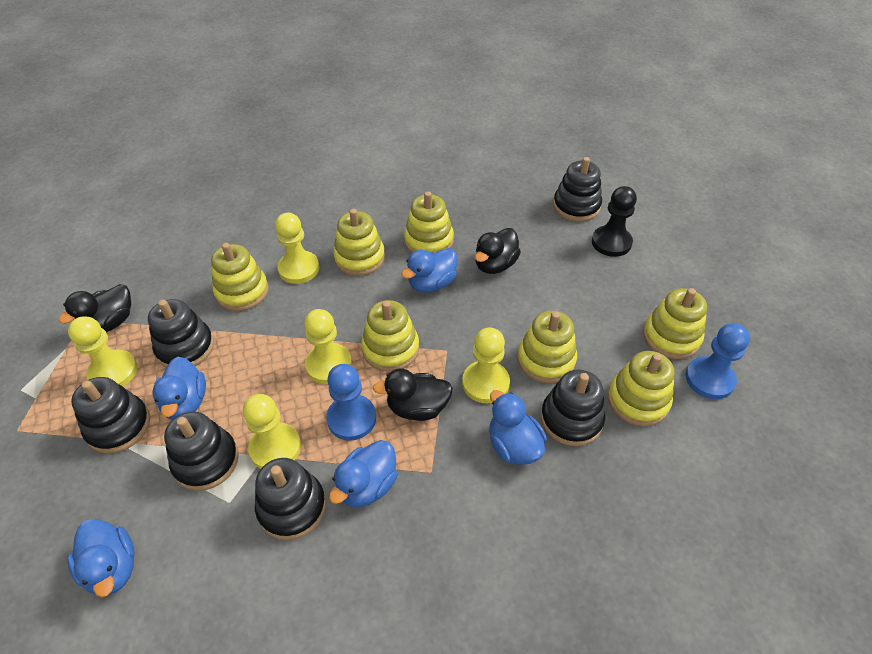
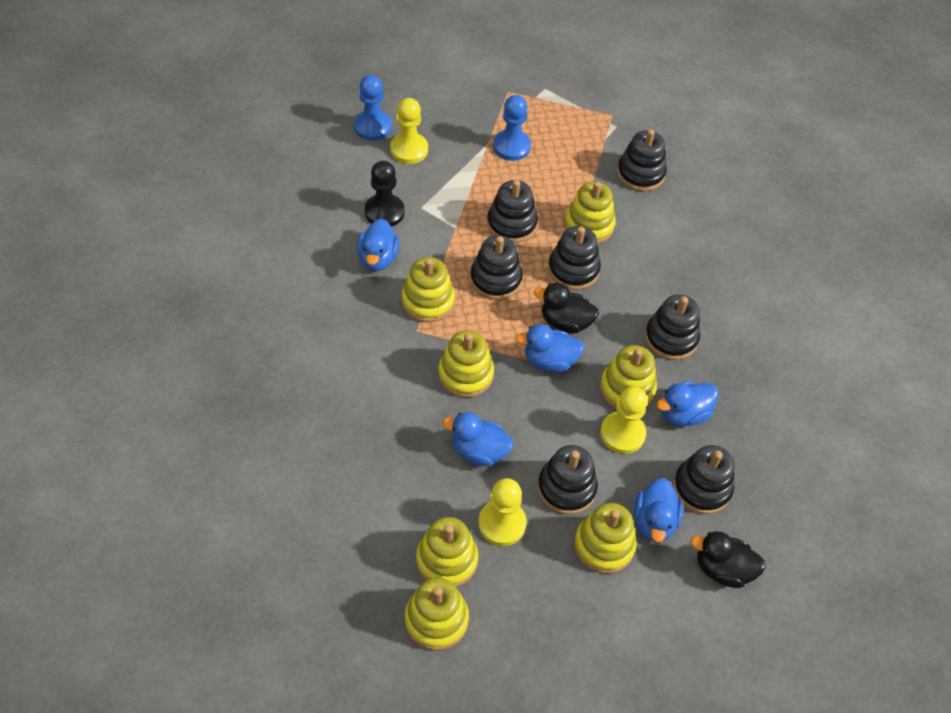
black duck: 3 -> 2
black stacking toy: 6 -> 7
yellow pawn: 5 -> 3

